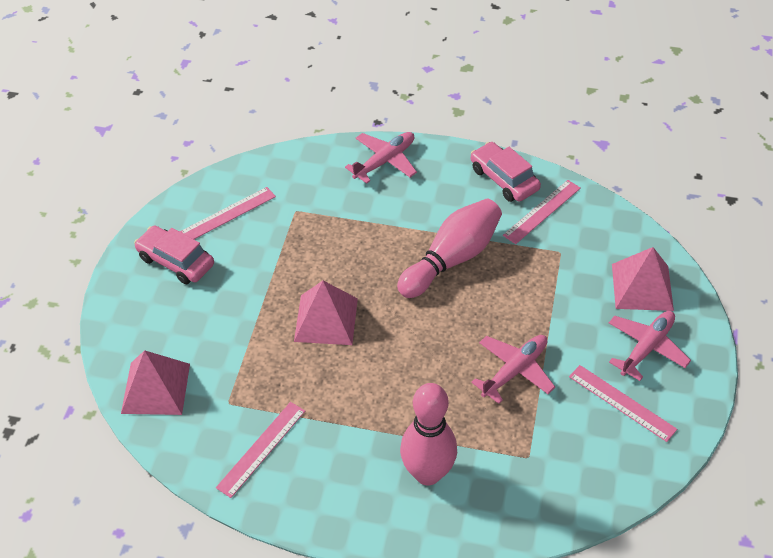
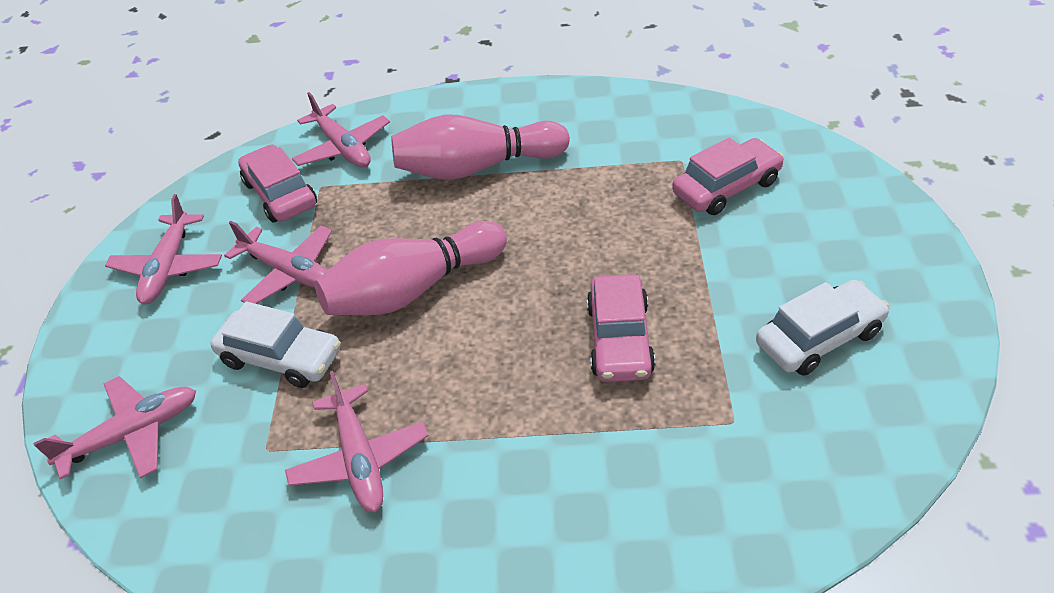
pink car: 2 -> 3
pink plane: 3 -> 5
pink pyramid: 3 -> 0
pink ruler: 4 -> 0
white car: 0 -> 2

